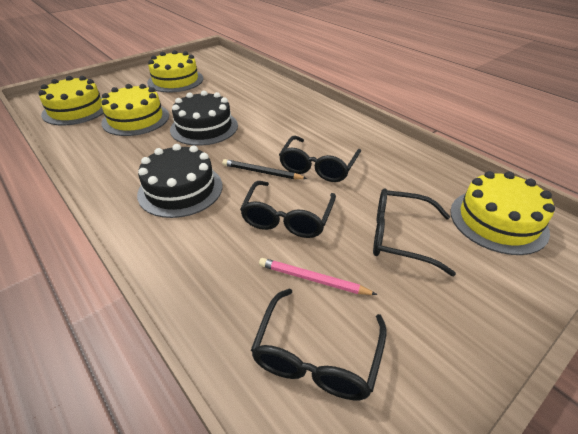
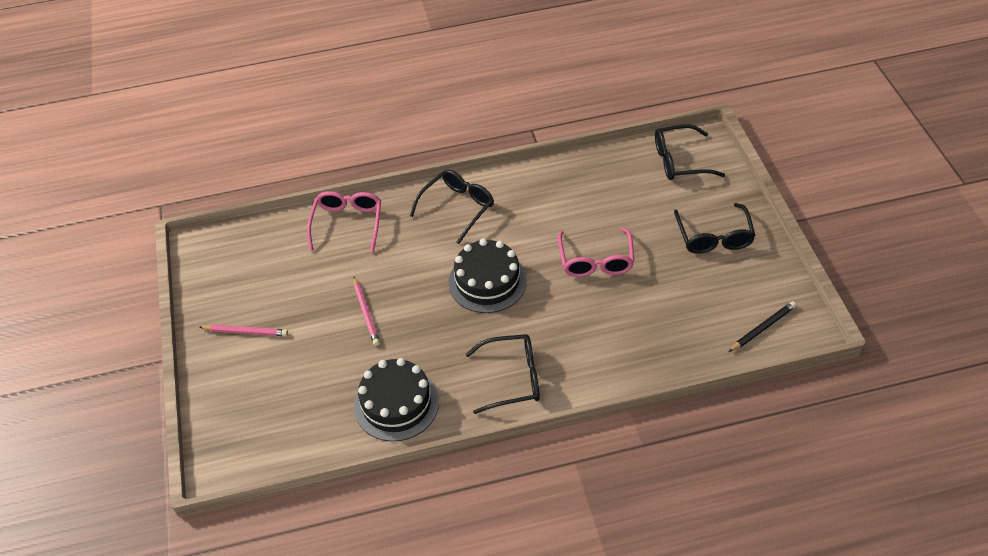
pink glasses: 0 -> 2
pink pencil: 1 -> 2
yellow cake: 4 -> 0

